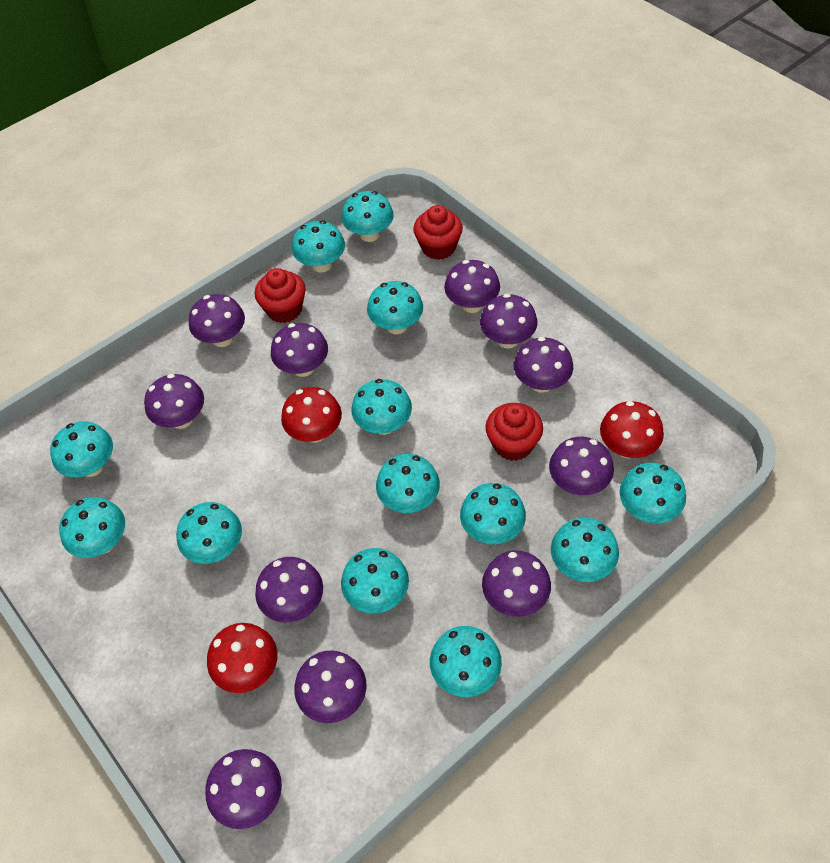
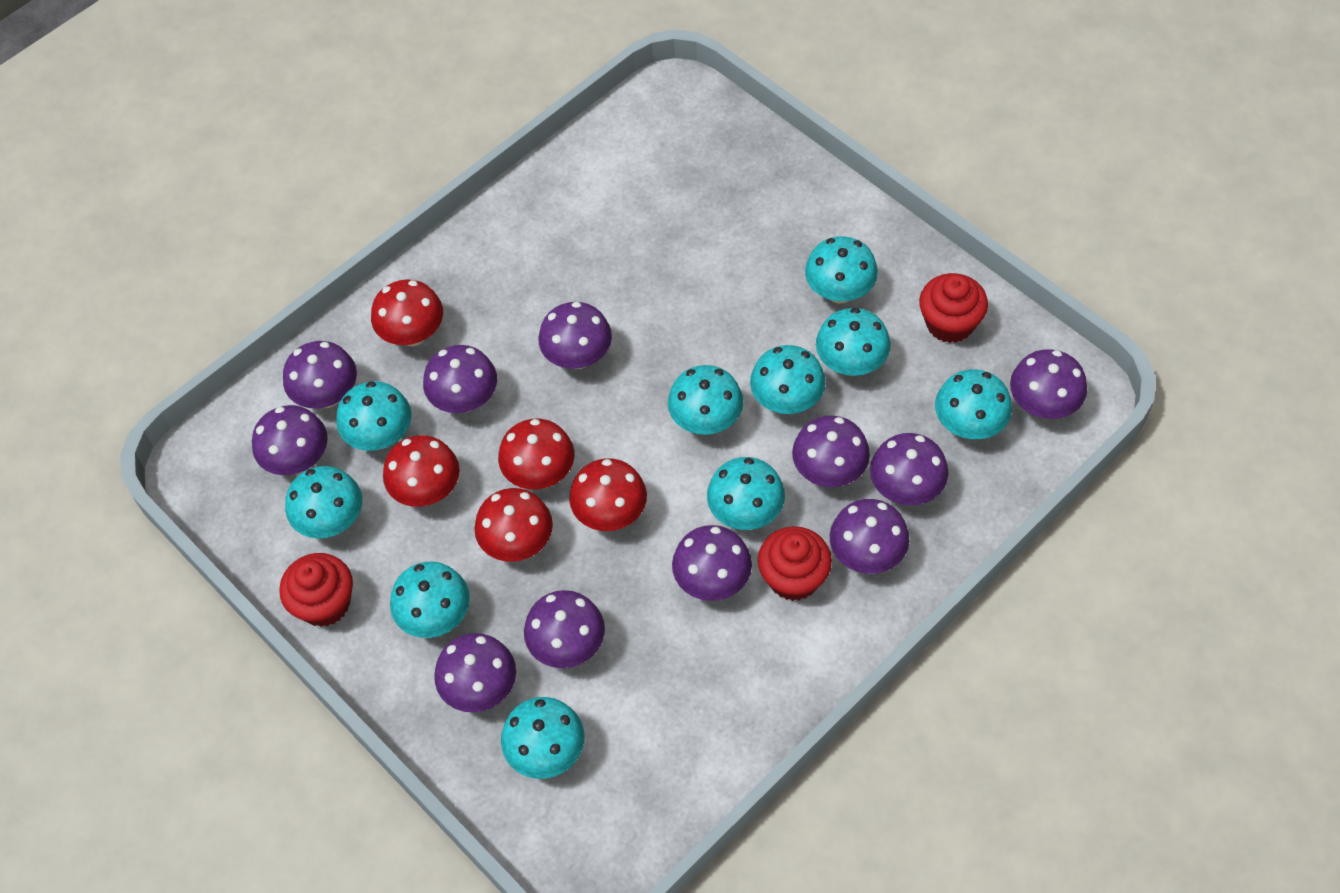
red mushroom: 3 -> 5
turquoise mushroom: 13 -> 10

